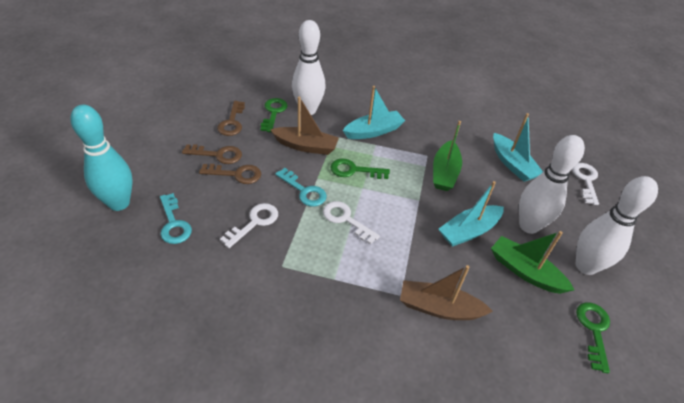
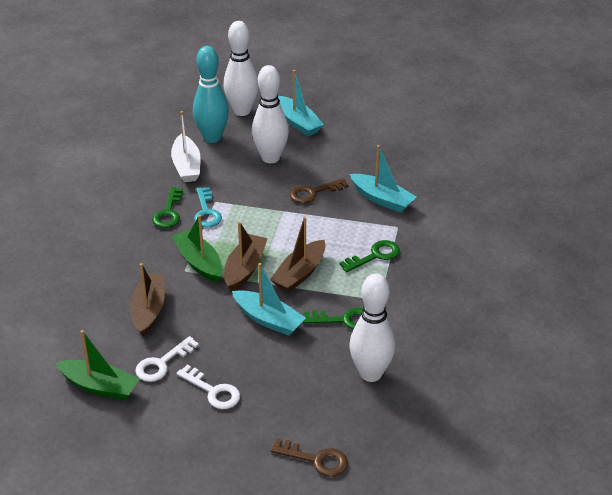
brown boat: 2 -> 3
brown key: 3 -> 2
turquoise key: 2 -> 1
white boat: 0 -> 1
white key: 3 -> 2

